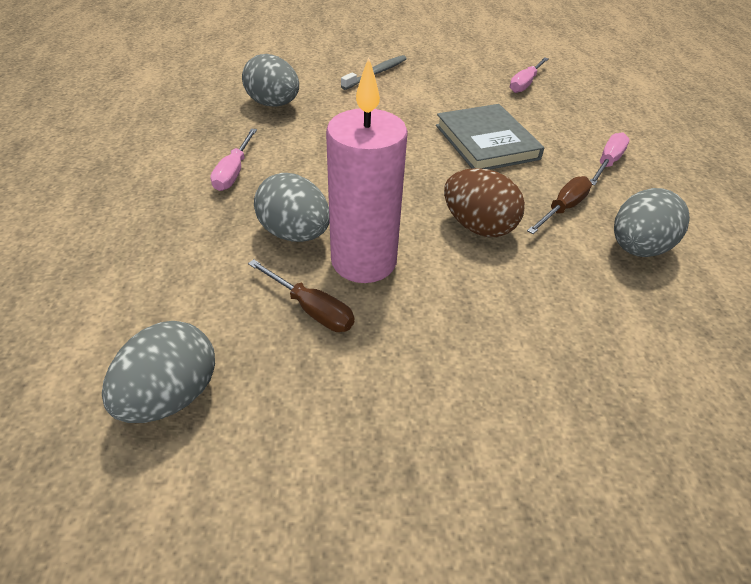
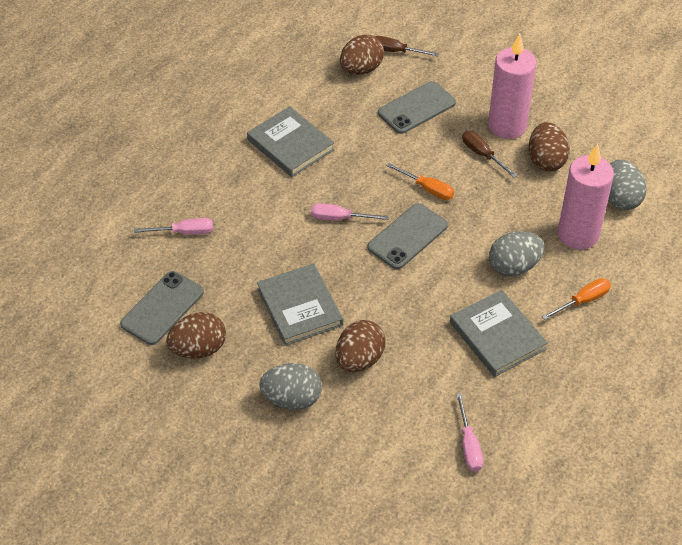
brown egg: 1 -> 4
grey book: 1 -> 3
grey egg: 4 -> 3
grey phone: 0 -> 3
grey toothbrush: 1 -> 0
orange screwdriver: 0 -> 2
pink candle: 1 -> 2

